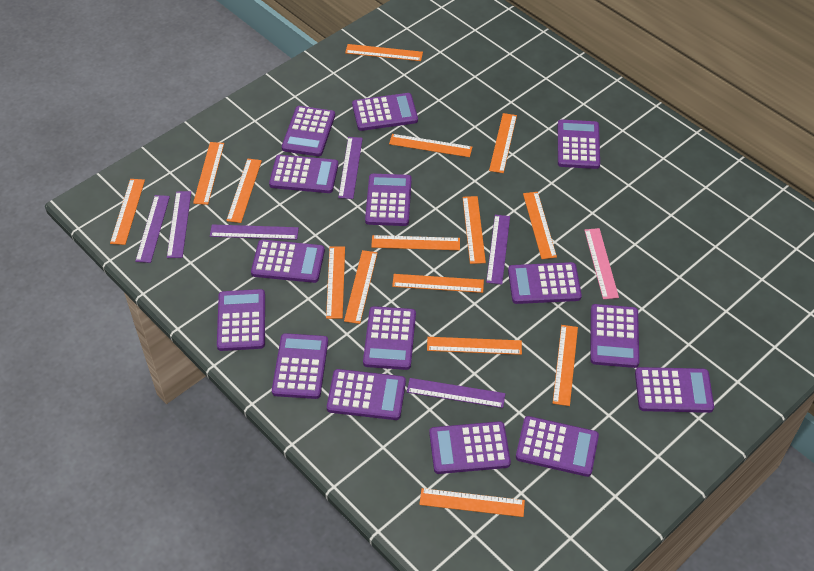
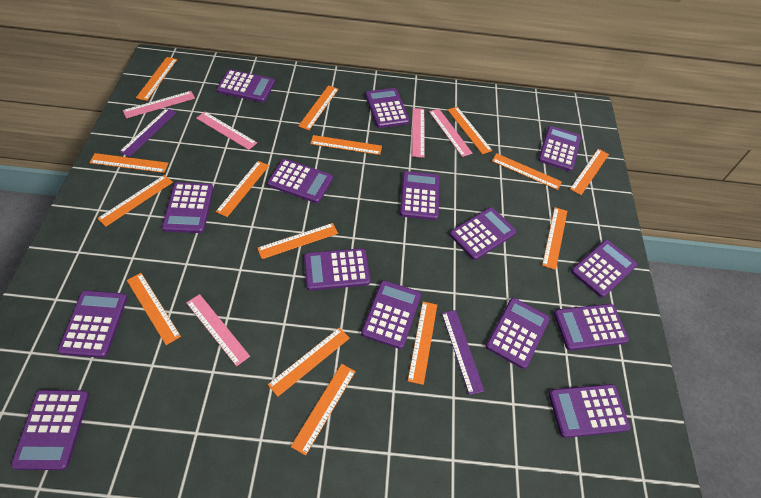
pink ruler: 1 -> 5
purple ruler: 6 -> 2

